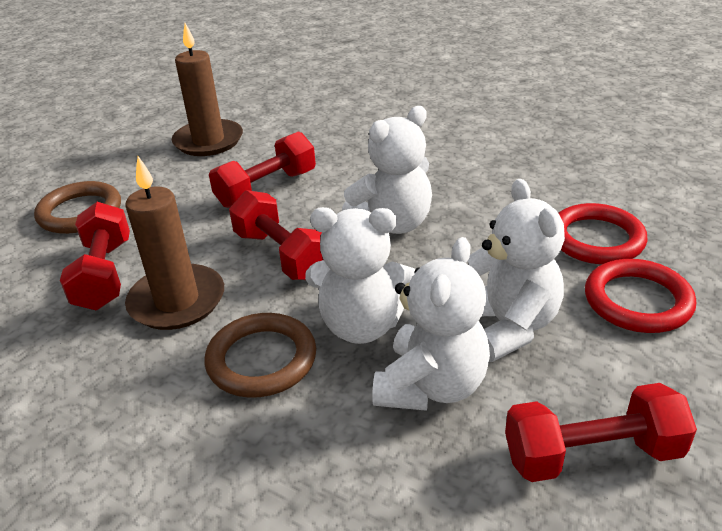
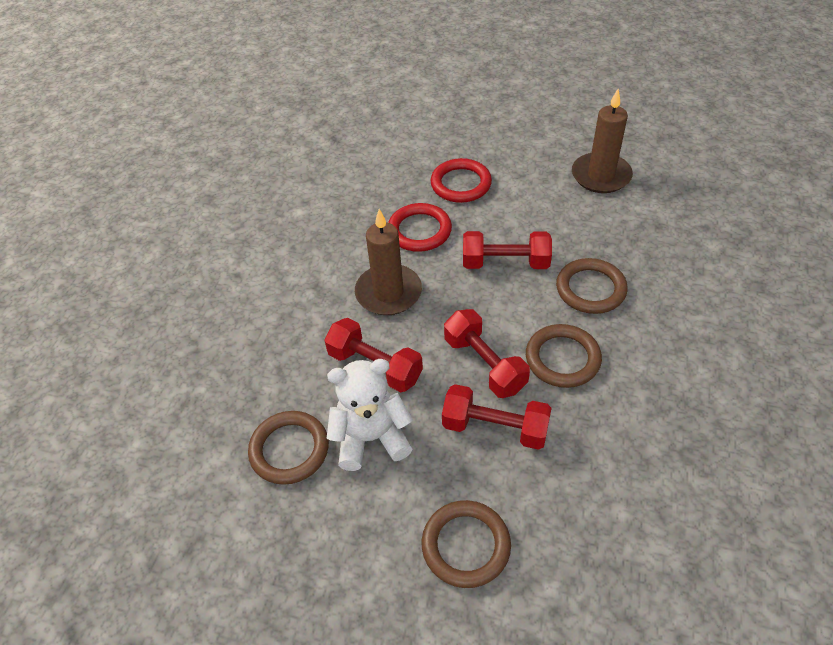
brown ring: 2 -> 4
white teddy bear: 4 -> 1

